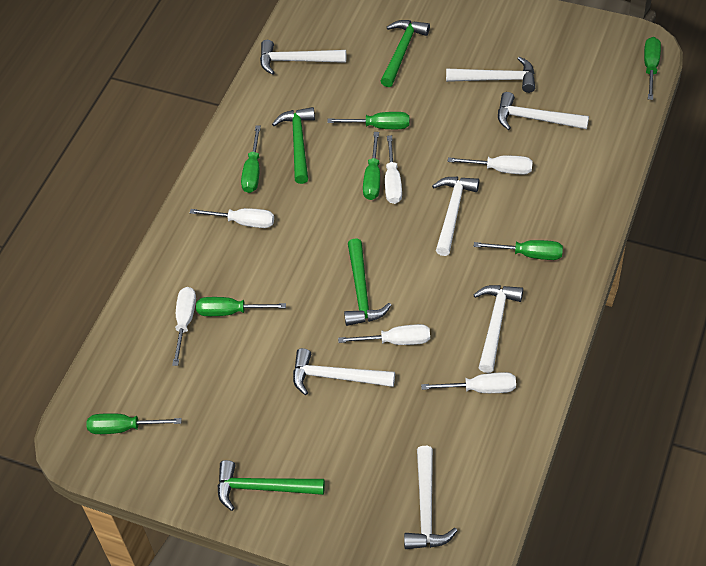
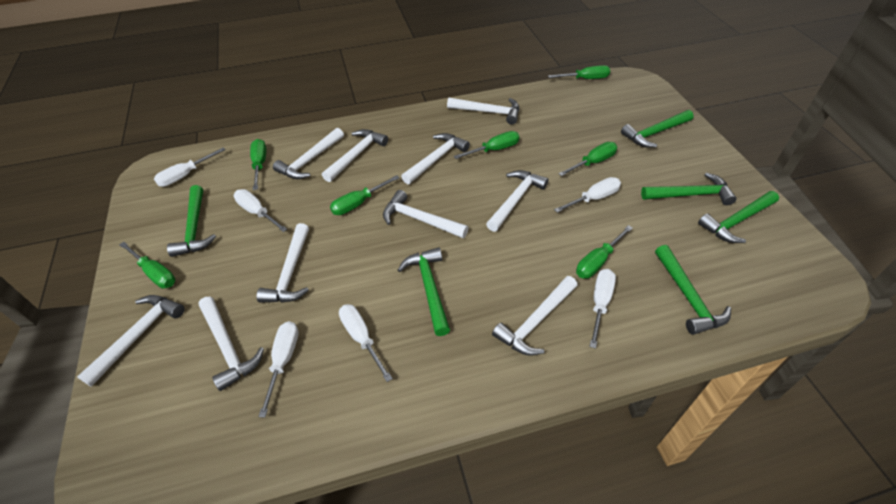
green hammer: 4 -> 6
white hammer: 7 -> 10

